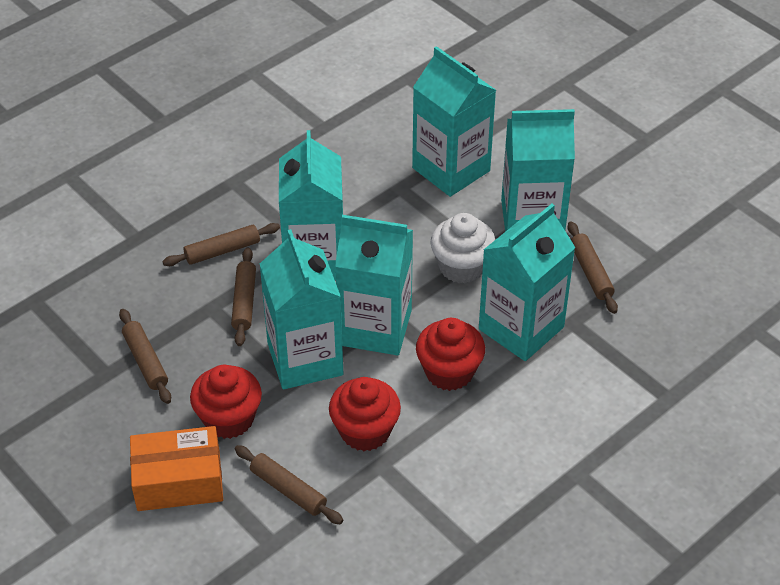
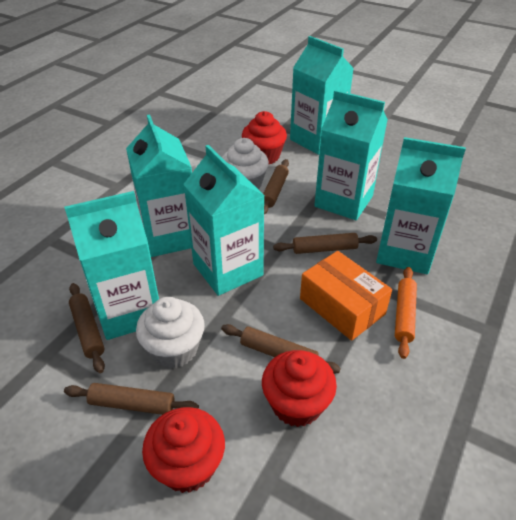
orange rolling pin: 0 -> 1
white cupcake: 1 -> 2

